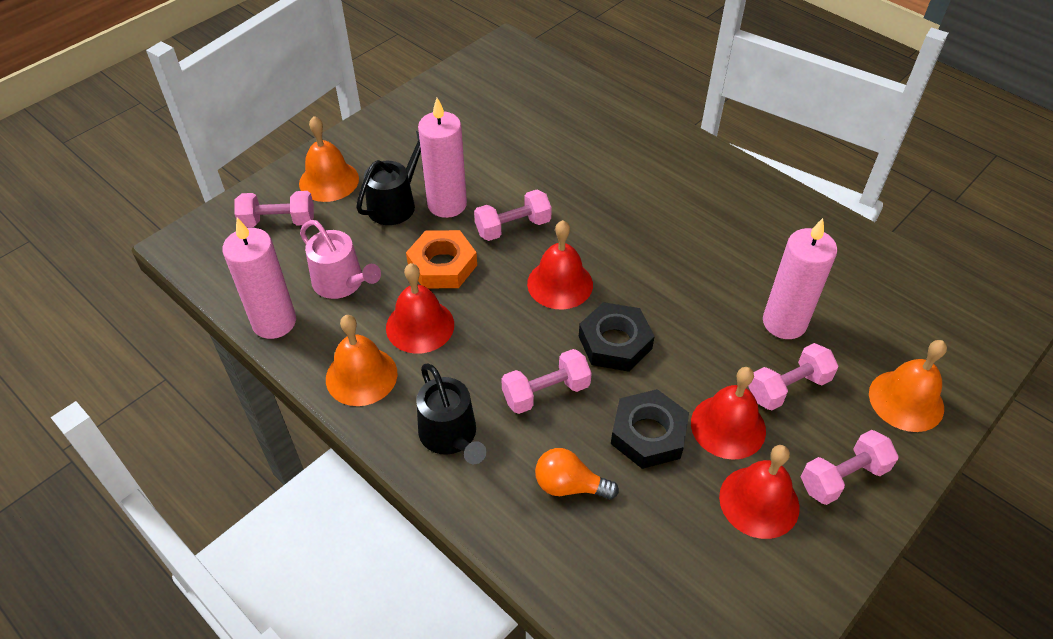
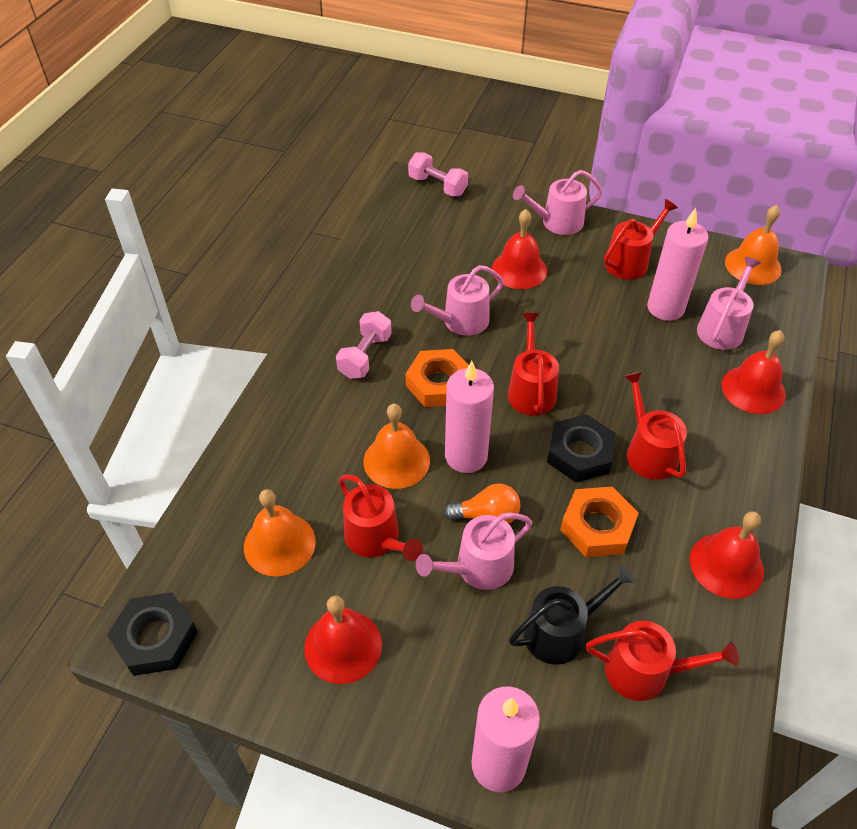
black watering can: 2 -> 1
orange nut: 1 -> 2
pink dumbbell: 5 -> 2
pink watering can: 1 -> 4
red watering can: 0 -> 5

